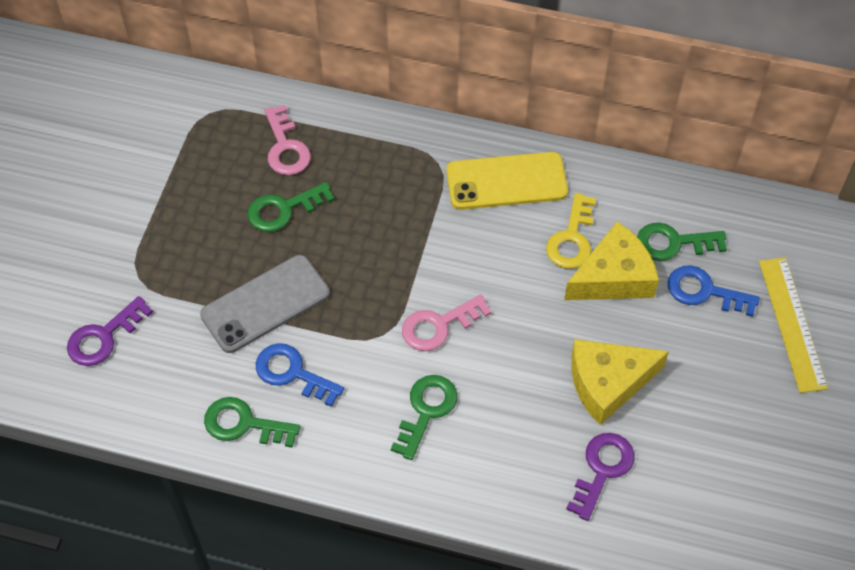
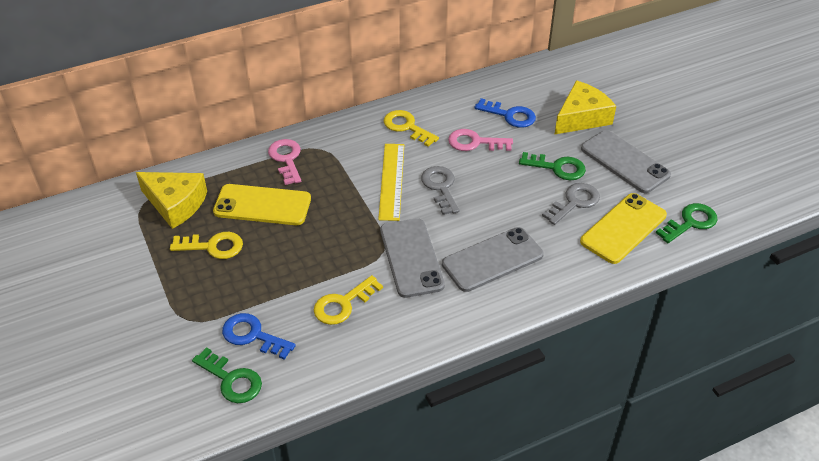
green key: 4 -> 3
grey key: 0 -> 2
grey phone: 1 -> 3
purple key: 2 -> 0
yellow key: 1 -> 3
yellow phone: 1 -> 2

